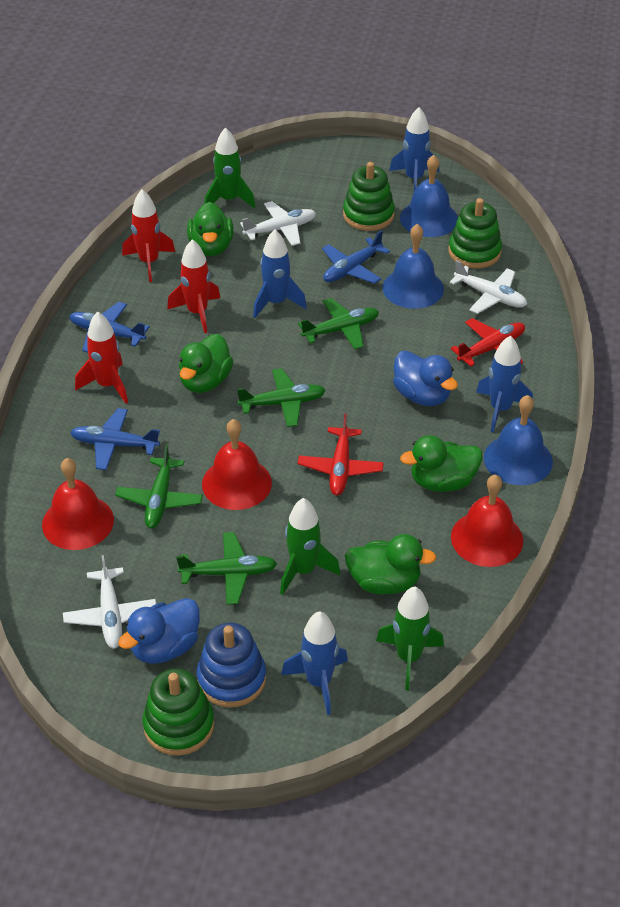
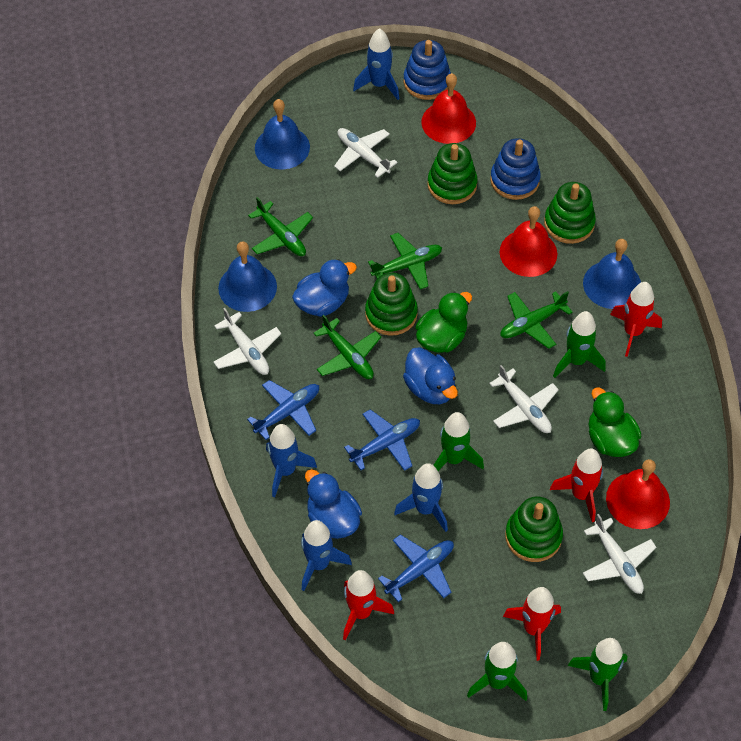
blue duck: 2 -> 3
blue stacking toy: 1 -> 2
green duck: 4 -> 2
green rocket: 3 -> 4
green stacking toy: 3 -> 4
red plane: 2 -> 0
red rocket: 3 -> 4
white plane: 3 -> 4

